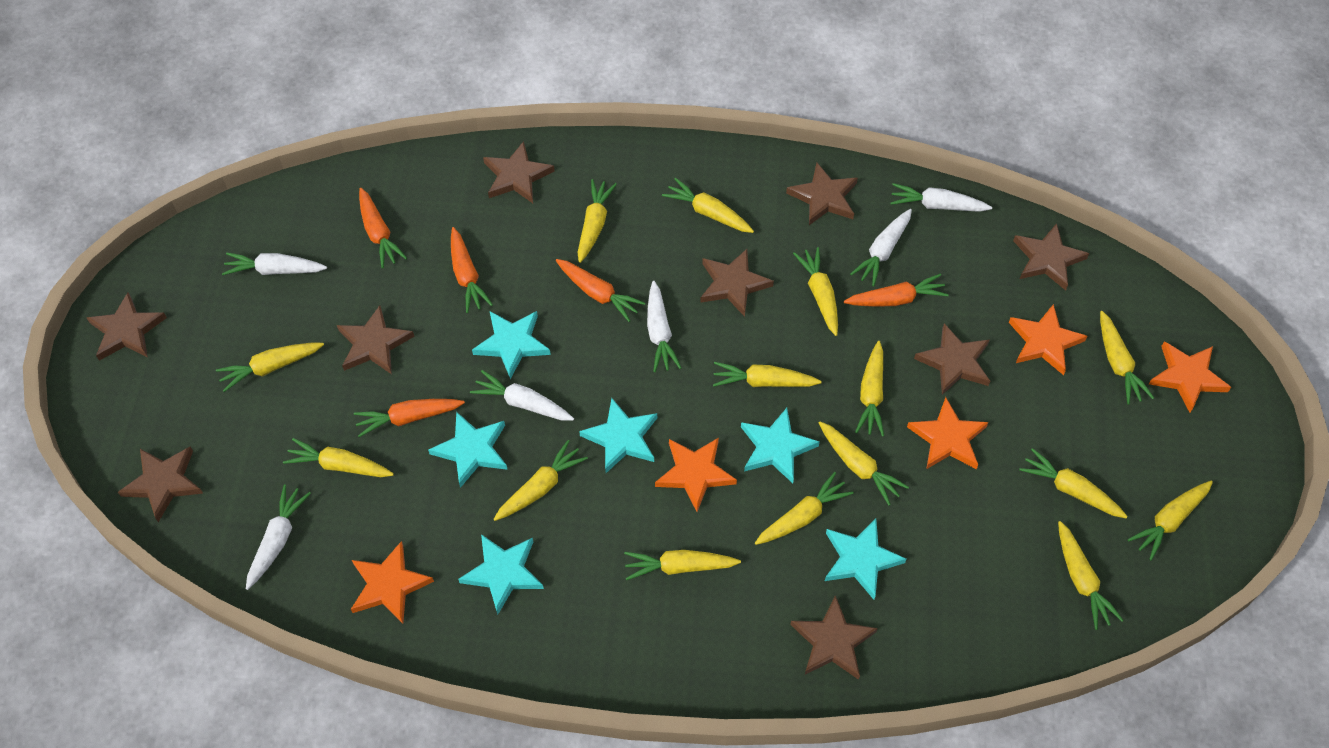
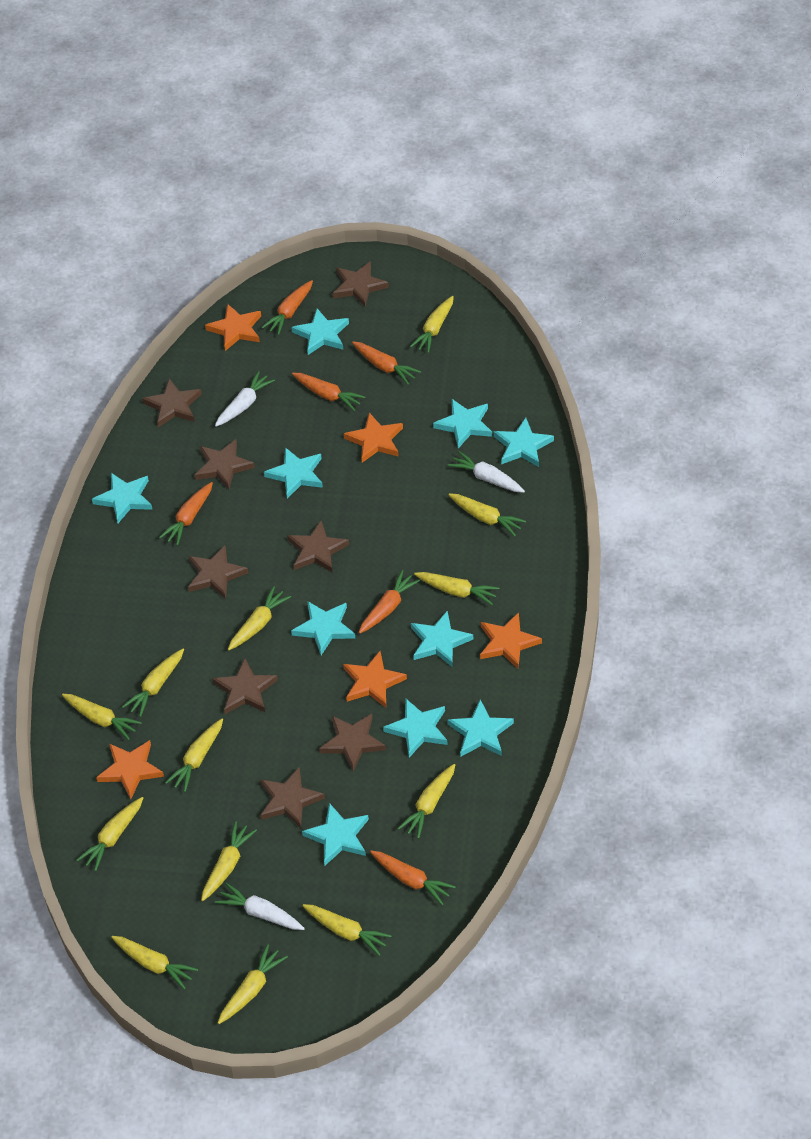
brown star: 9 -> 8
orange carrot: 5 -> 6
turquoise star: 6 -> 10
white carrot: 6 -> 3
yellow carrot: 15 -> 13

